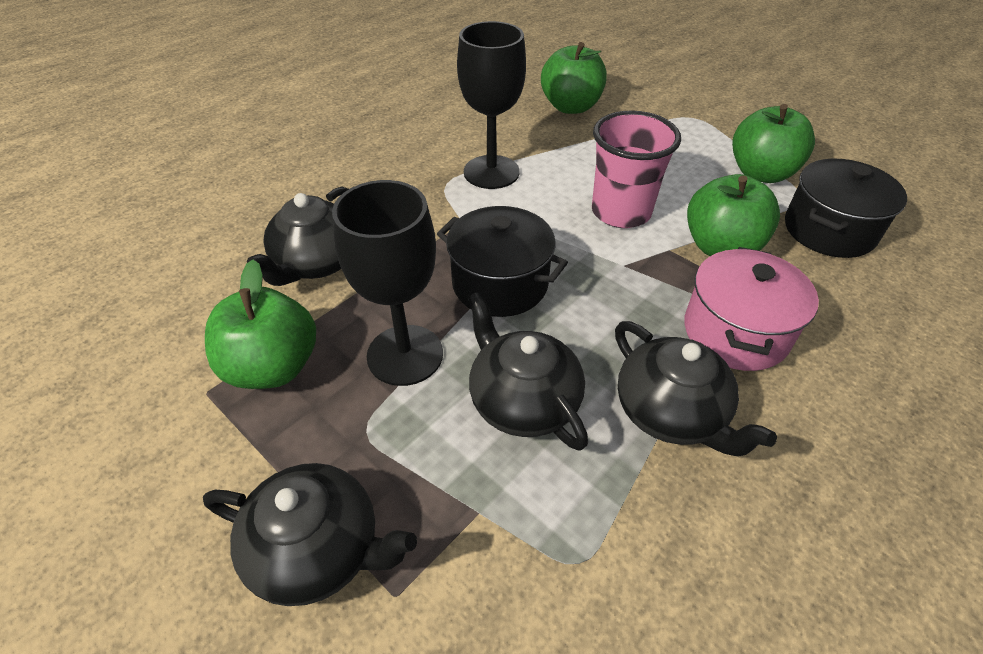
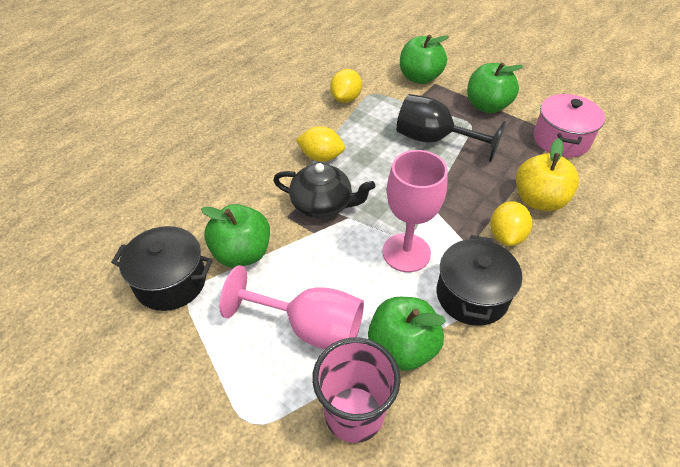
black goblet: 2 -> 1
black teapot: 4 -> 1
pink goblet: 0 -> 2
yellow apple: 0 -> 1
yellow lemon: 0 -> 3

